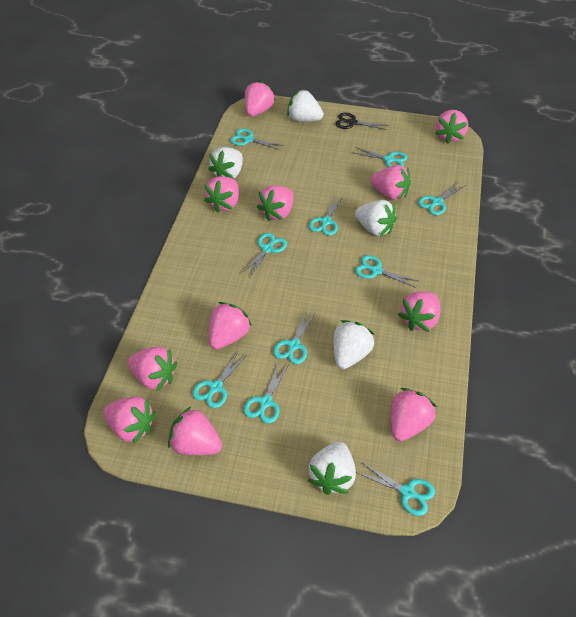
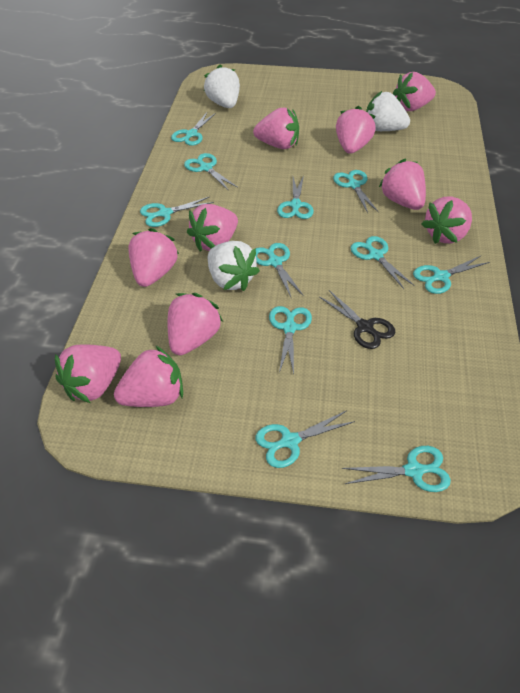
pink strawberry: 11 -> 10
turquoise scissors: 10 -> 11
white strawberry: 5 -> 3

